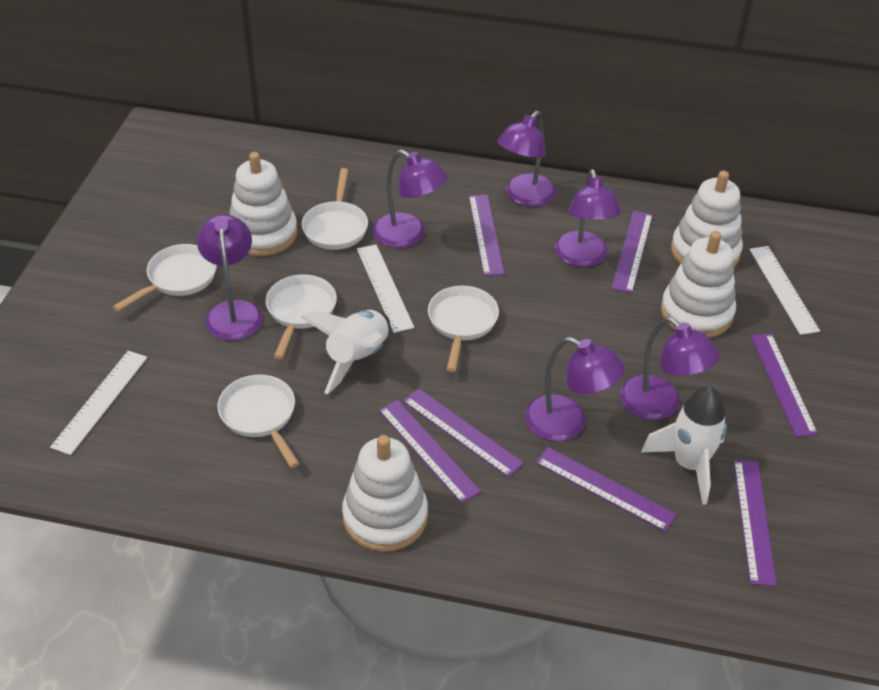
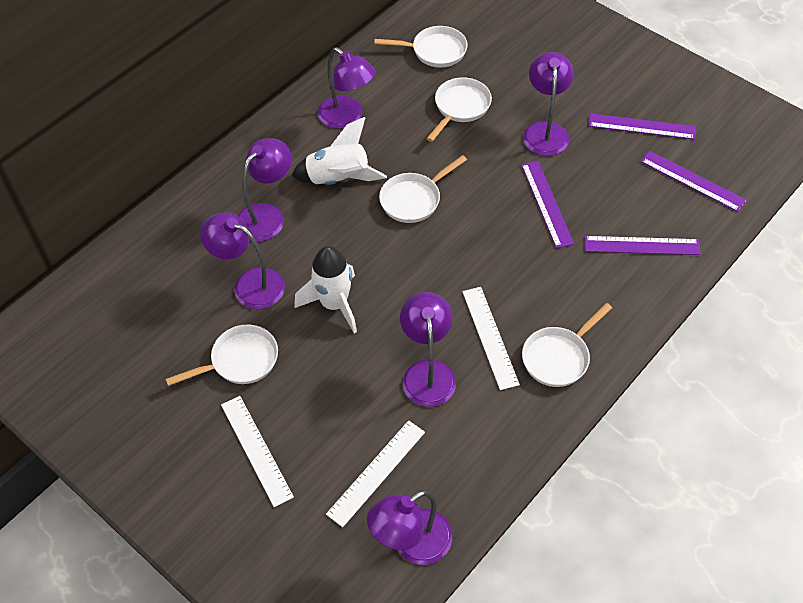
purple ruler: 7 -> 4
white stacking toy: 4 -> 0

